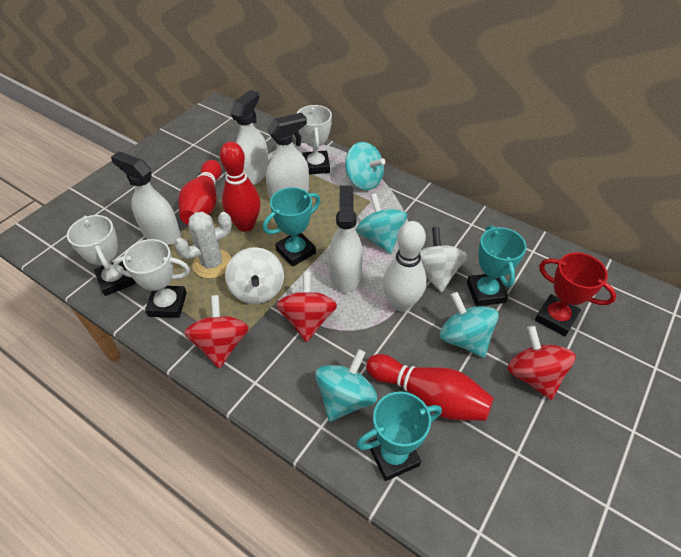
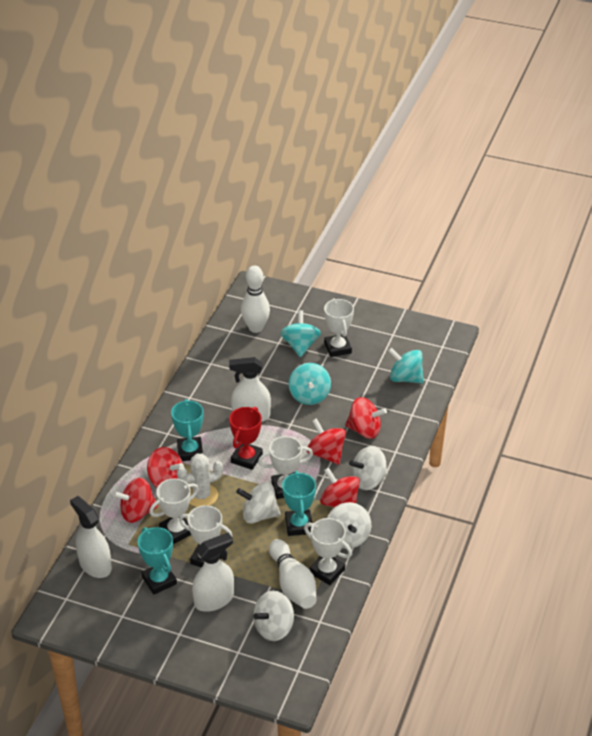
red bowling pin: 3 -> 0
red spinning top: 3 -> 5
turquoise spinning top: 4 -> 3
white bowling pin: 1 -> 2
white spinning top: 2 -> 4
white spray bottle: 4 -> 3
white trophy: 3 -> 5

